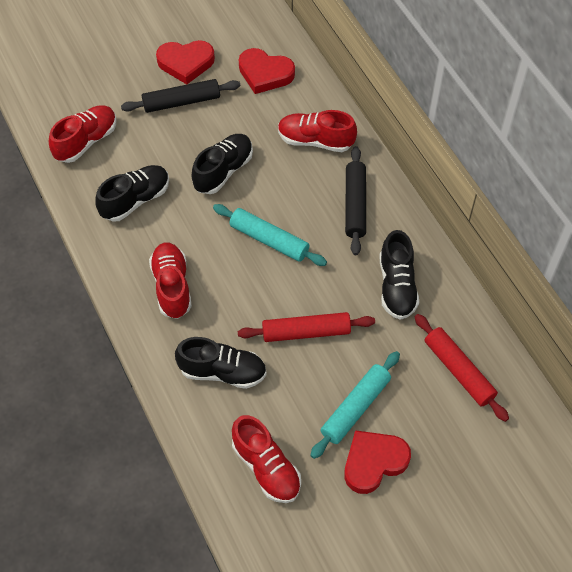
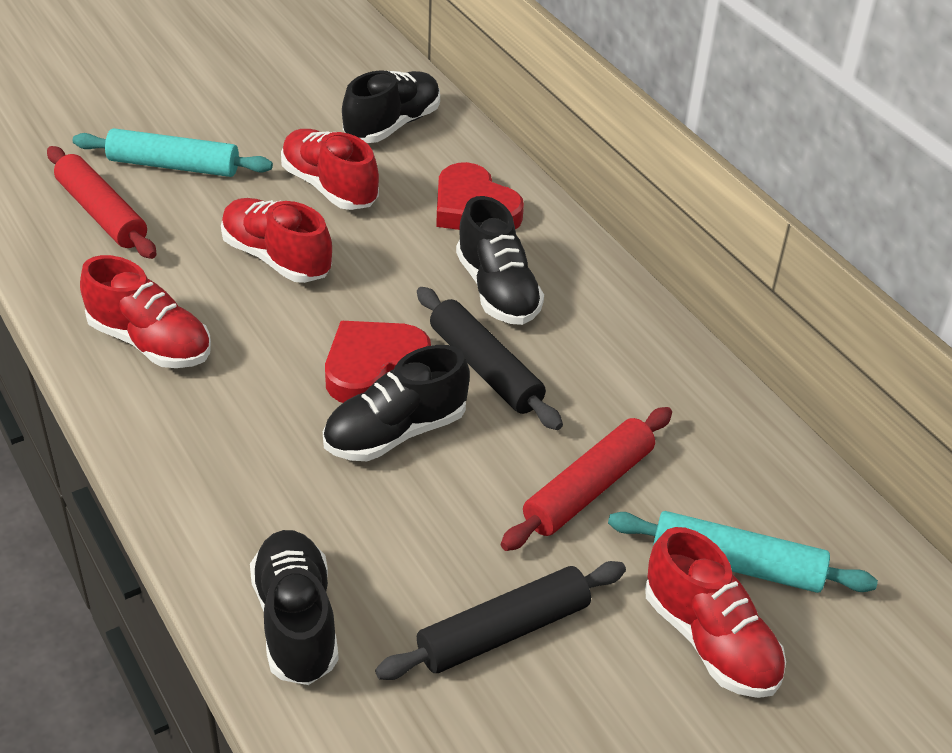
red heart: 3 -> 2

